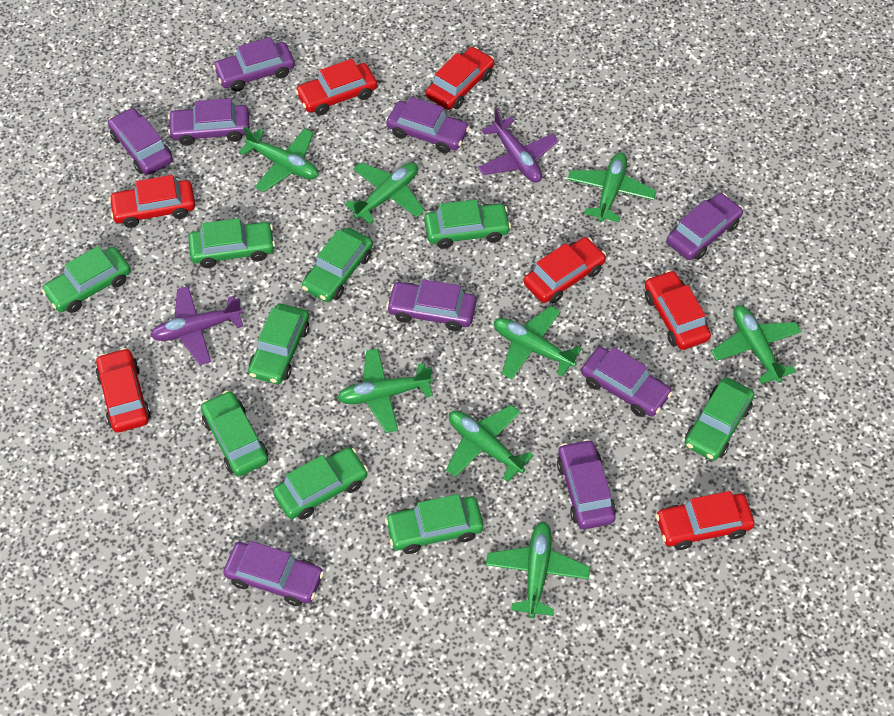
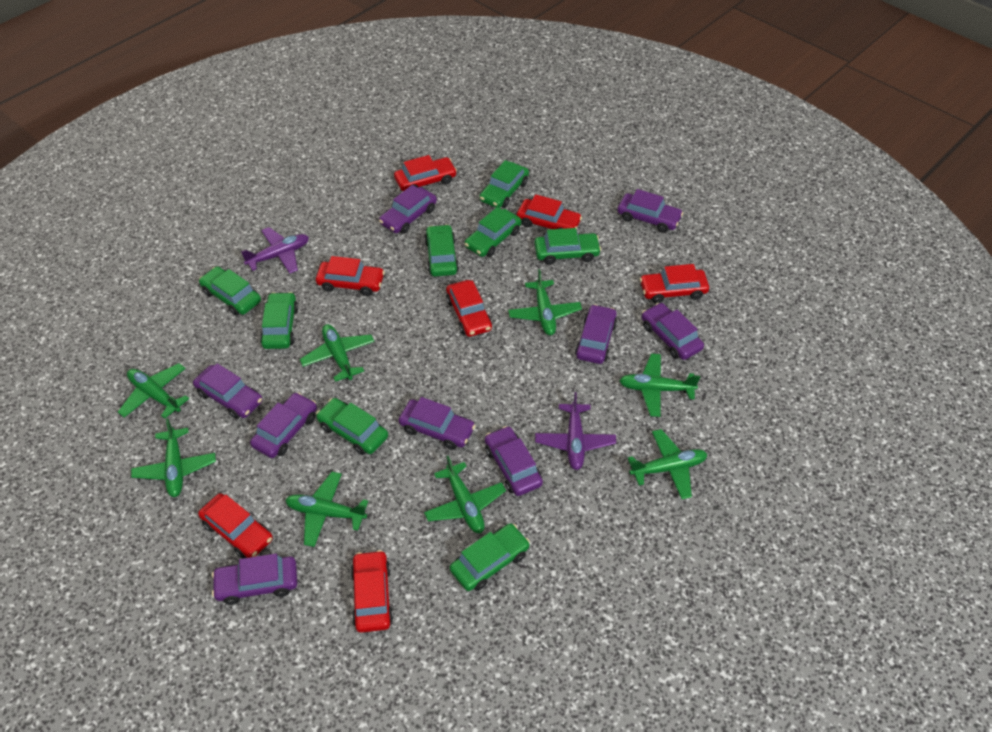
green car: 9 -> 8

